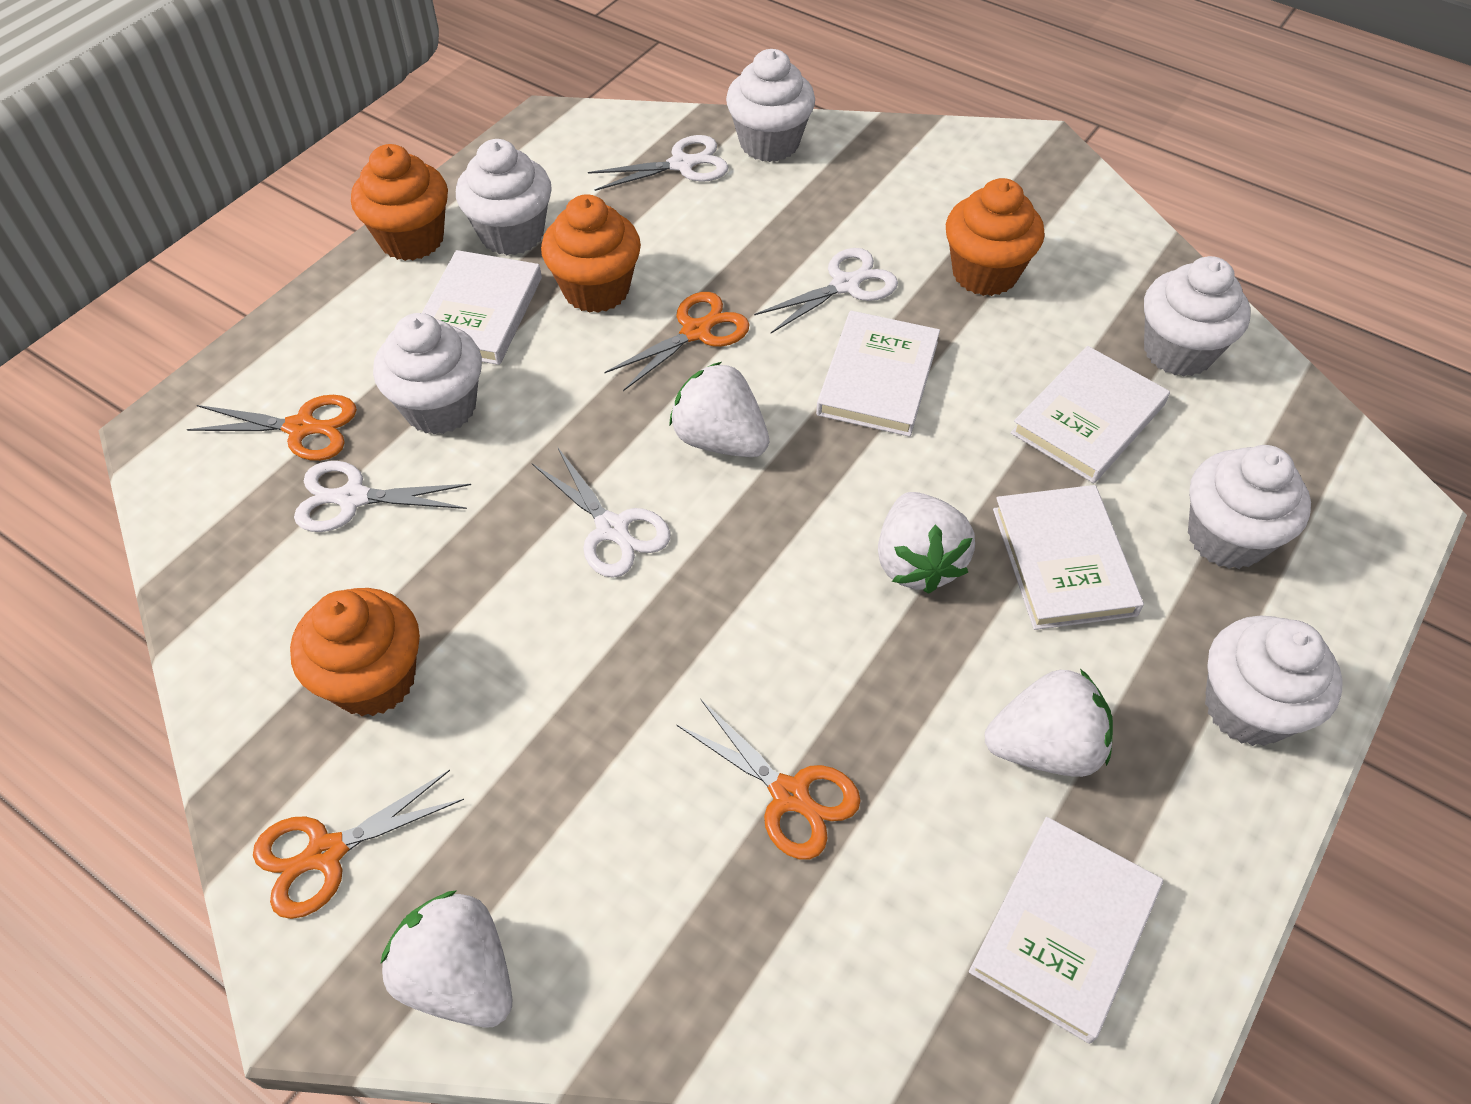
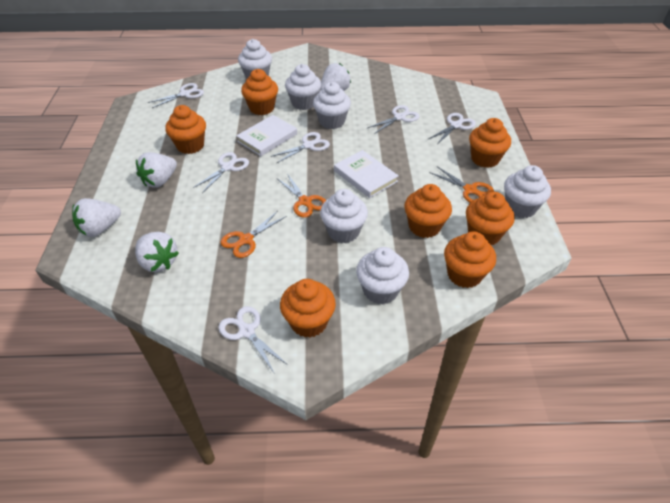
orange cupcake: 4 -> 7
orange scissors: 4 -> 3
white book: 5 -> 2
white scissors: 4 -> 6

